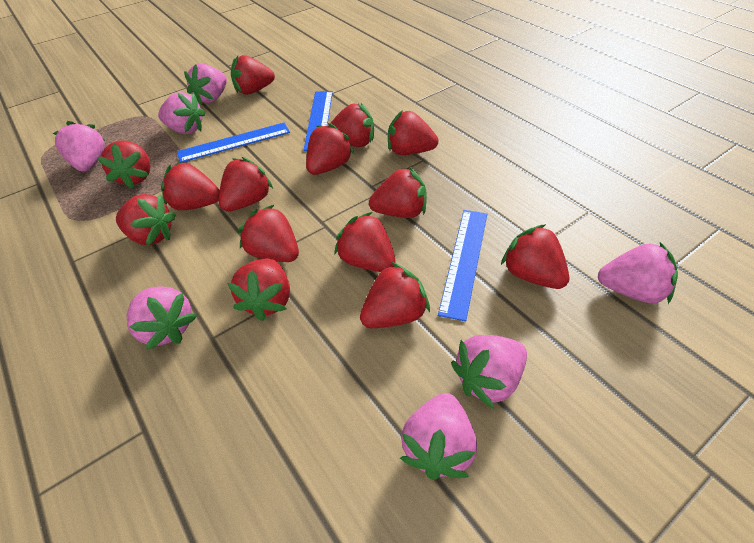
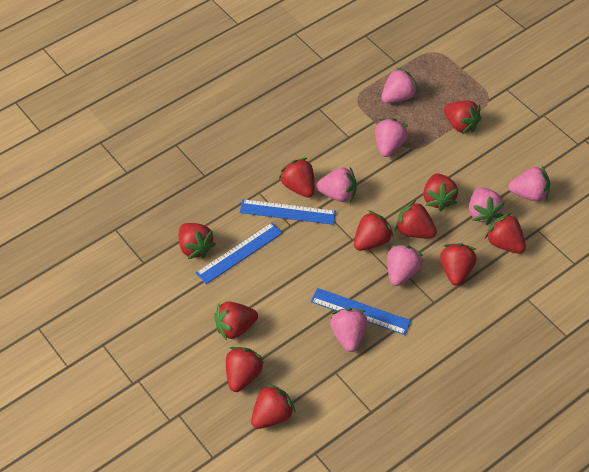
red strawberry: 14 -> 11

